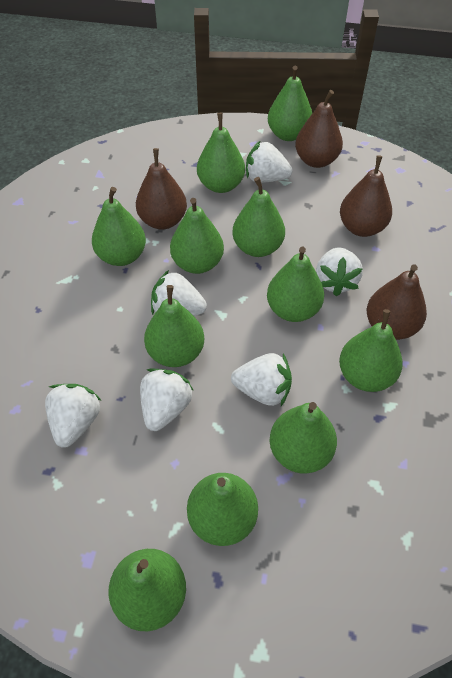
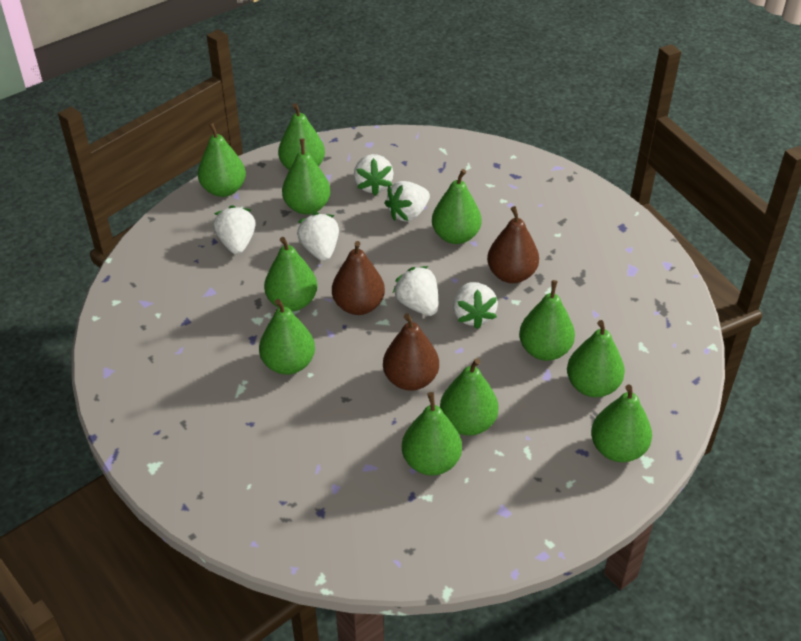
brown pear: 4 -> 3

